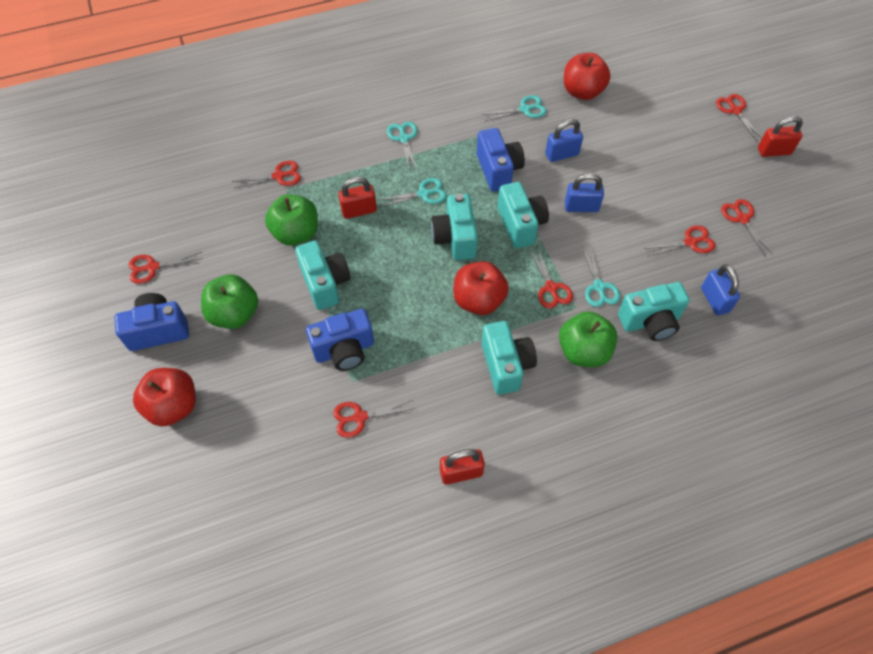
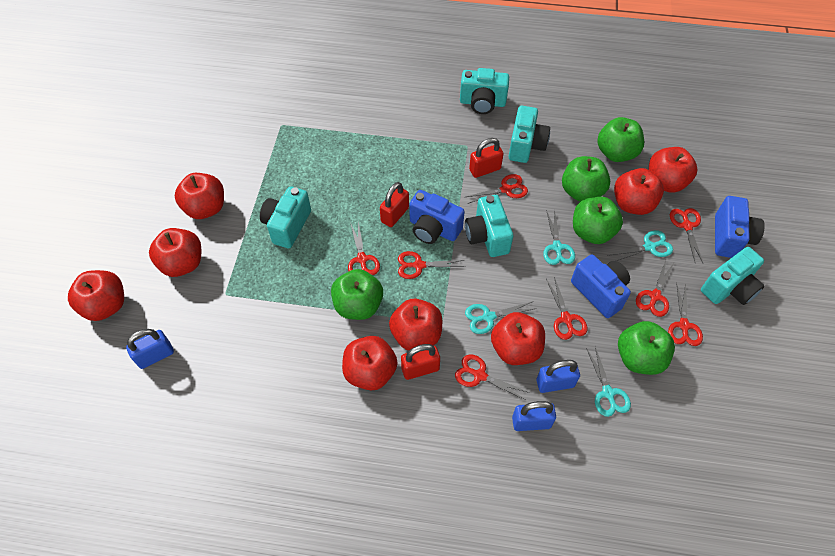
green apple: 3 -> 5
red apple: 3 -> 8
red scissors: 7 -> 8

